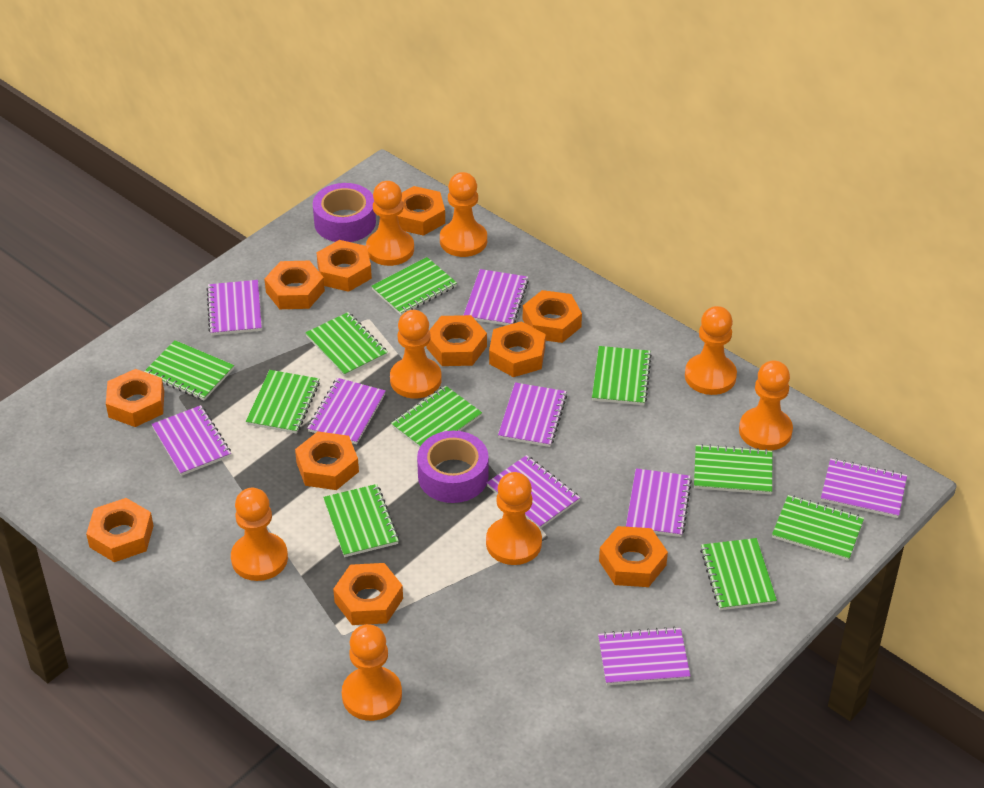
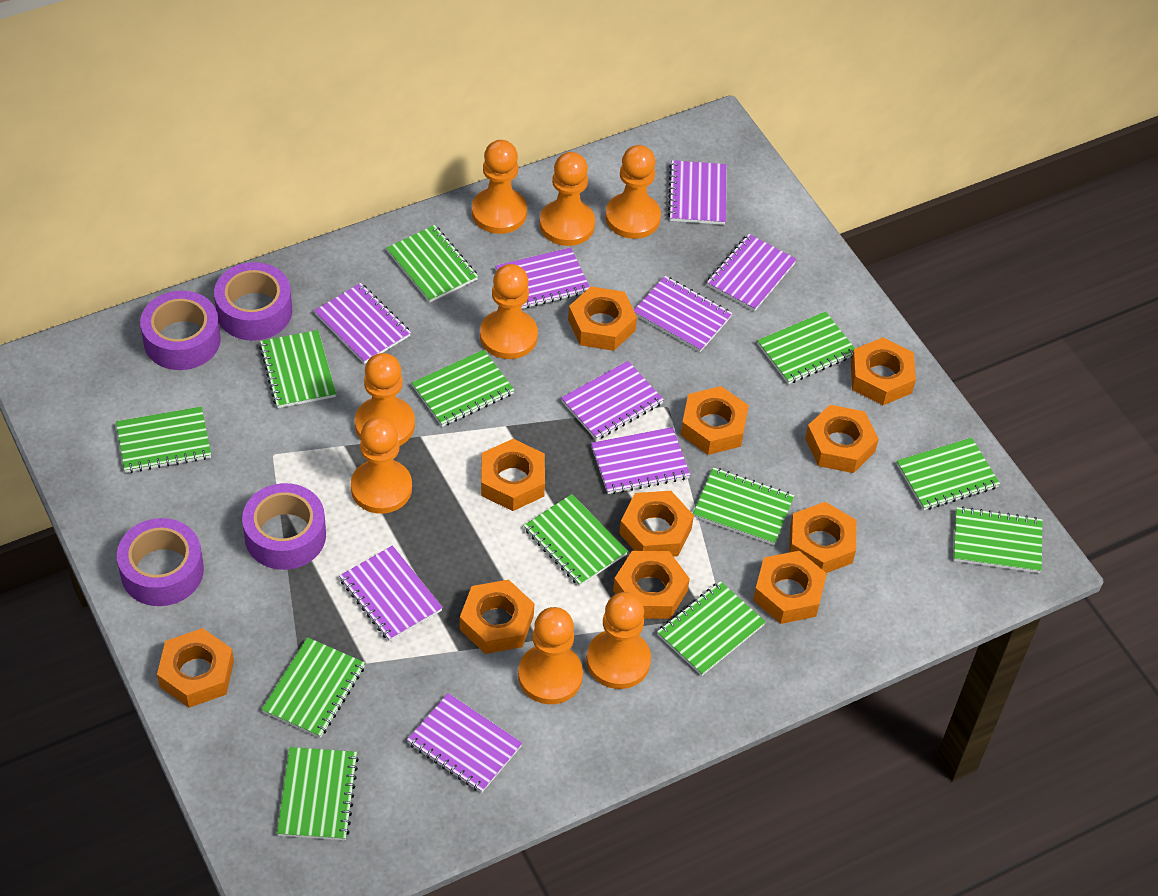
green notebook: 10 -> 12
purple tape: 2 -> 4

